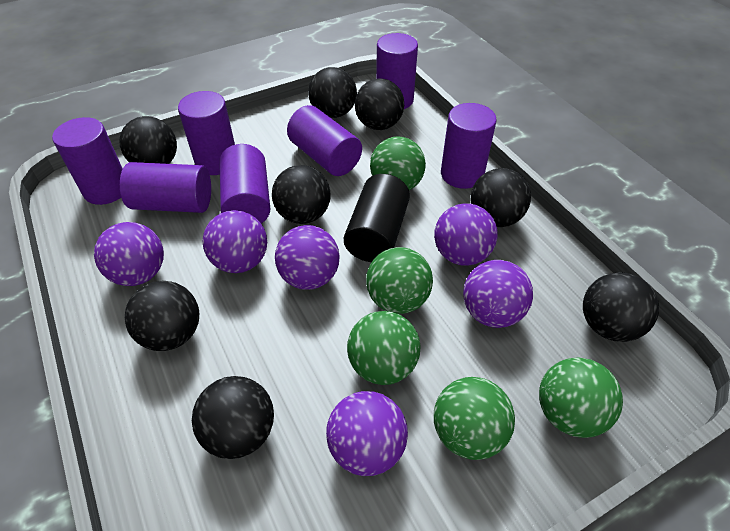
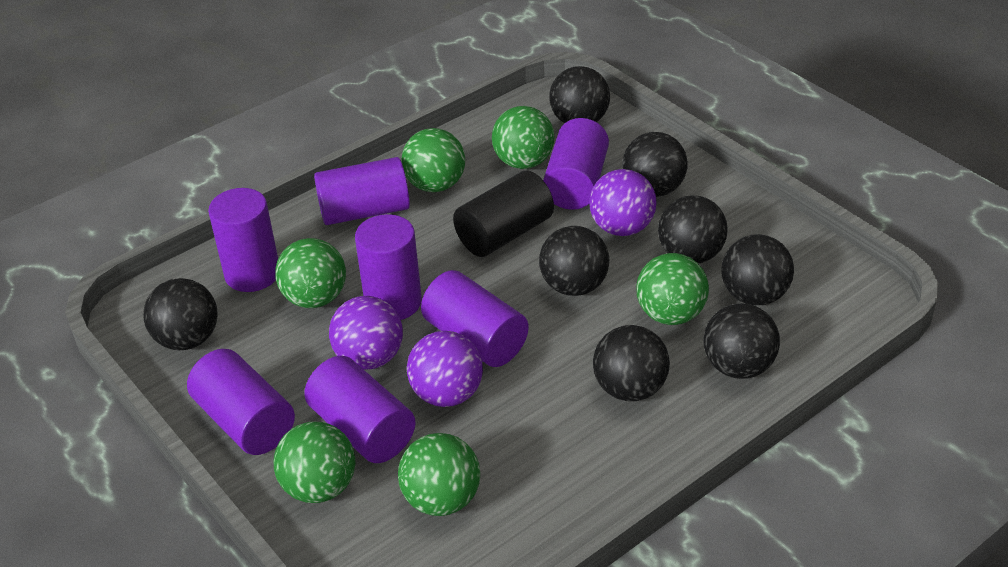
green ball: 5 -> 6
purple ball: 6 -> 3

